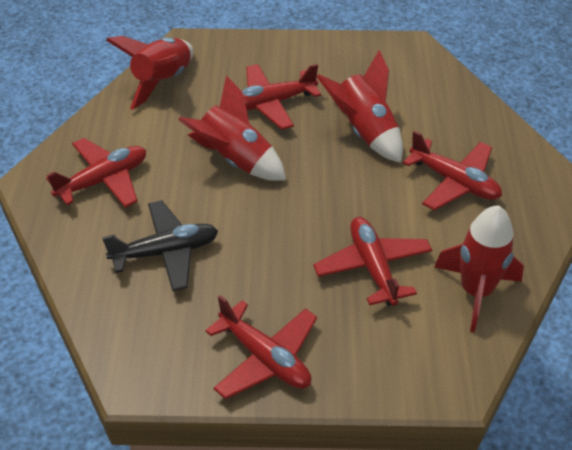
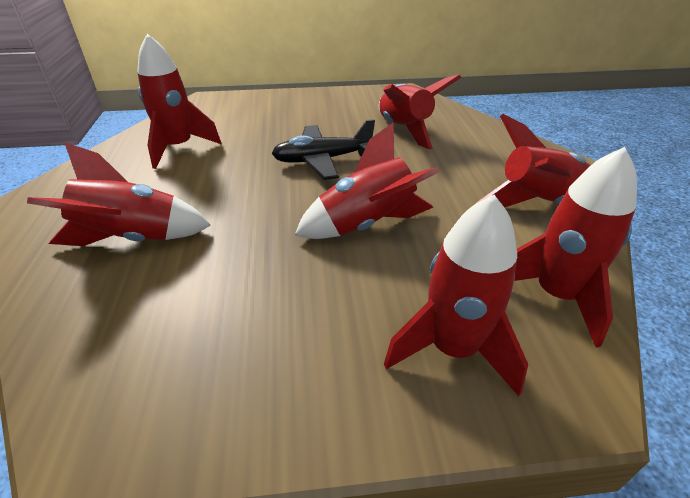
red plane: 5 -> 0
red rocket: 4 -> 7

